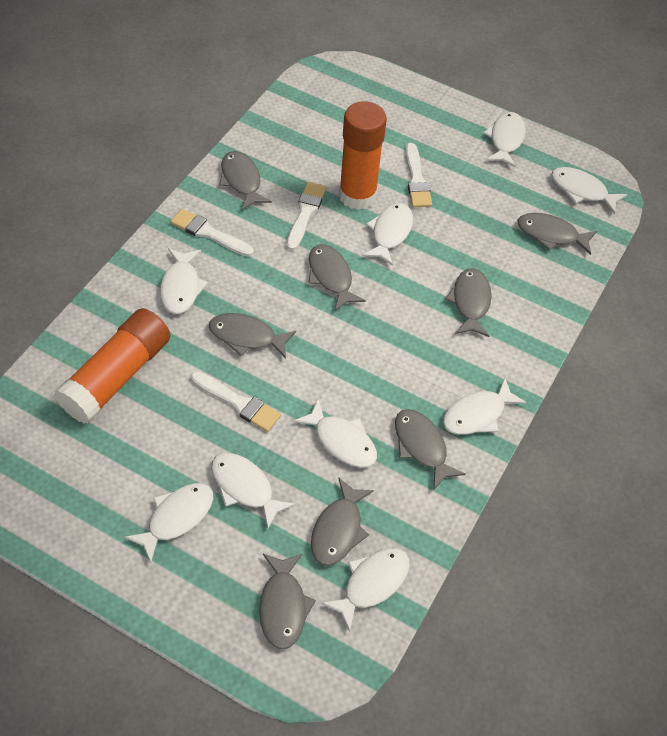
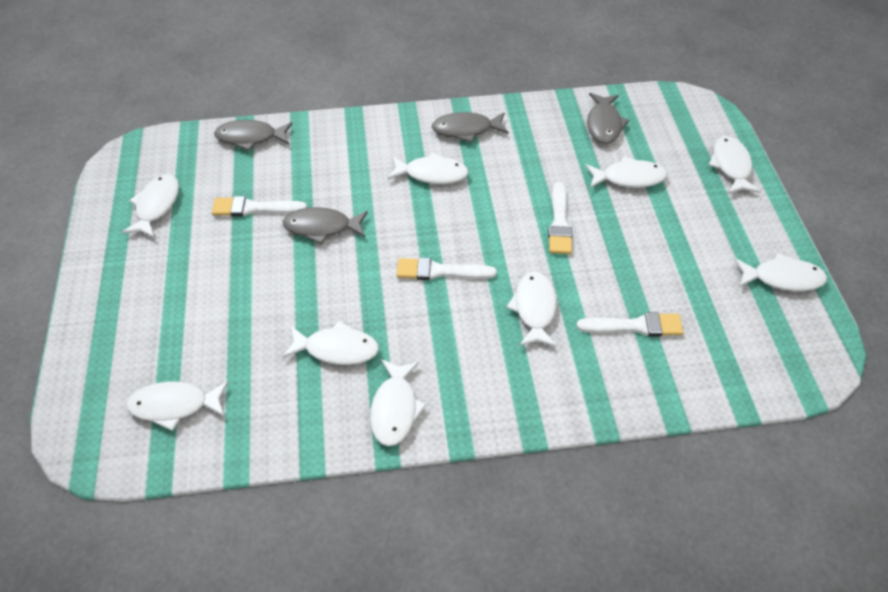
grey fish: 8 -> 4
orange glue stick: 2 -> 0

